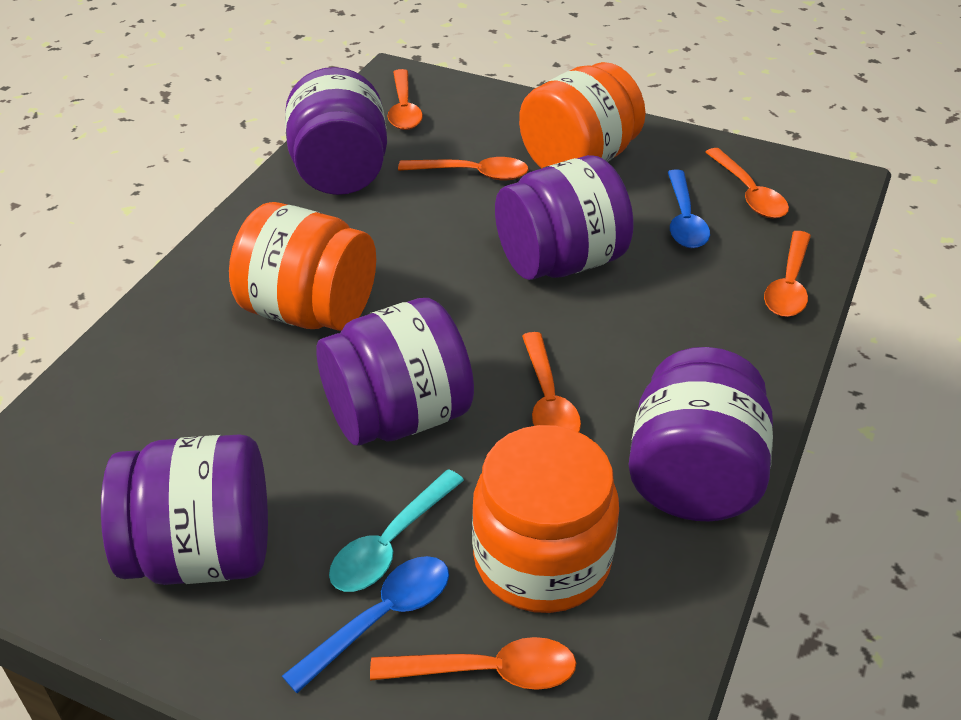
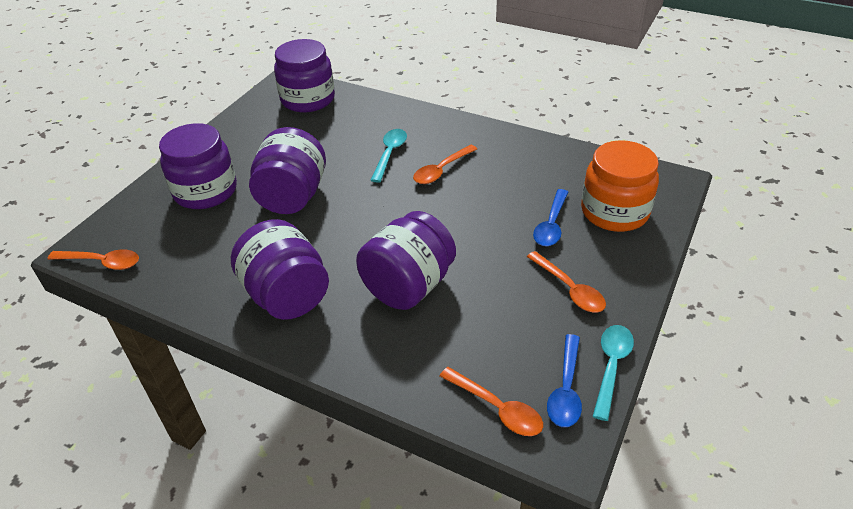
orange jar: 3 -> 1
orange spoon: 6 -> 4
turquoise spoon: 1 -> 2

